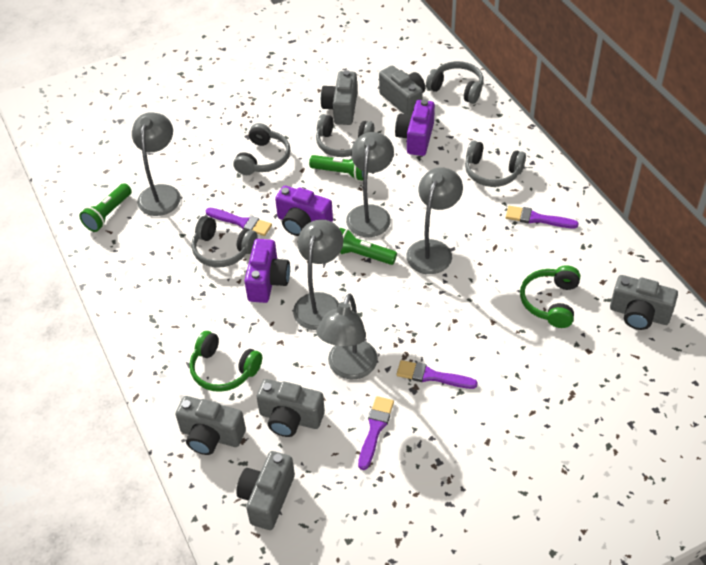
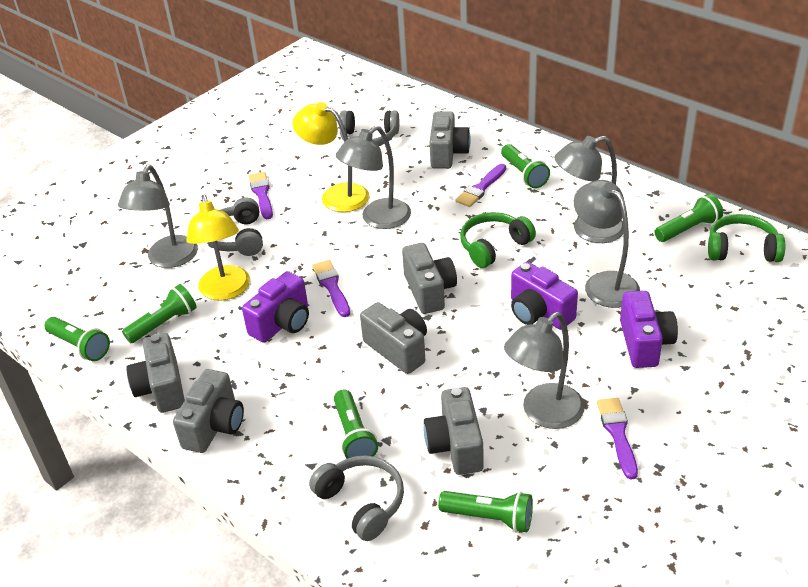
green flashlight: 3 -> 6
grey headphones: 5 -> 3
yellow lamp: 0 -> 2

